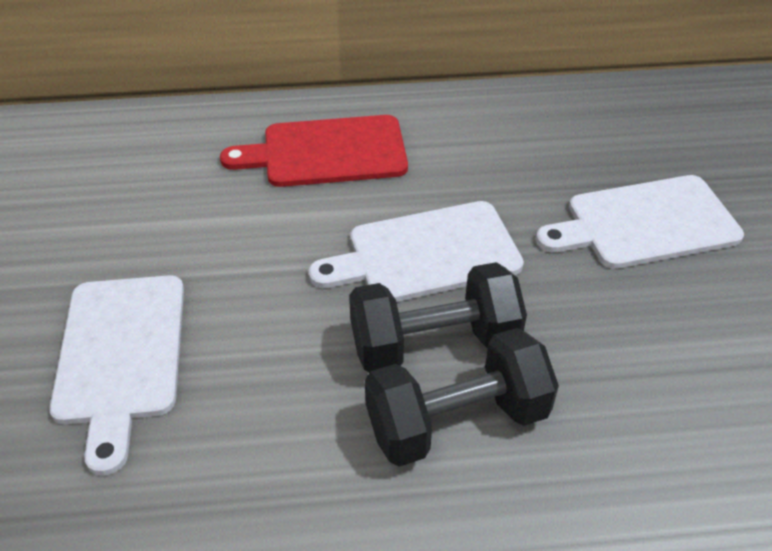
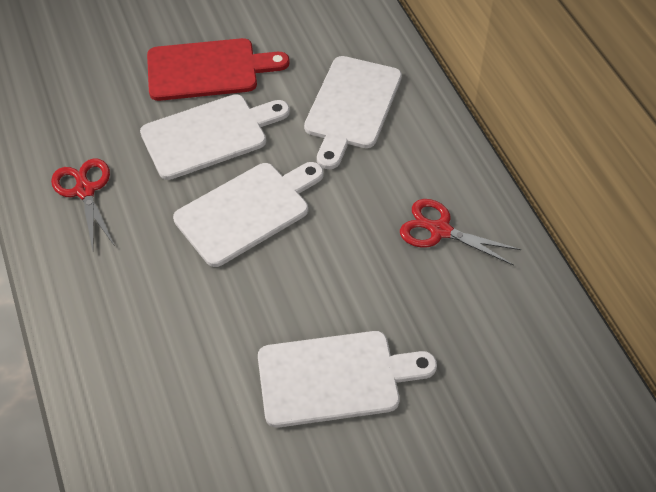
black dumbbell: 2 -> 0
red scissors: 0 -> 2
white cutting board: 3 -> 4

